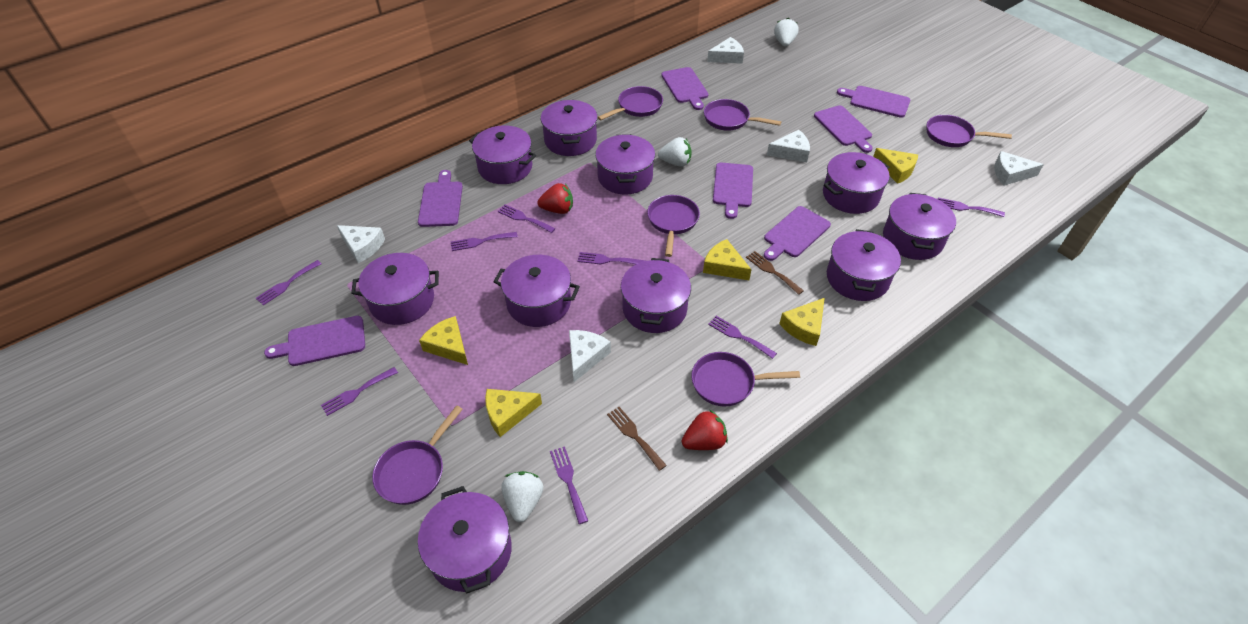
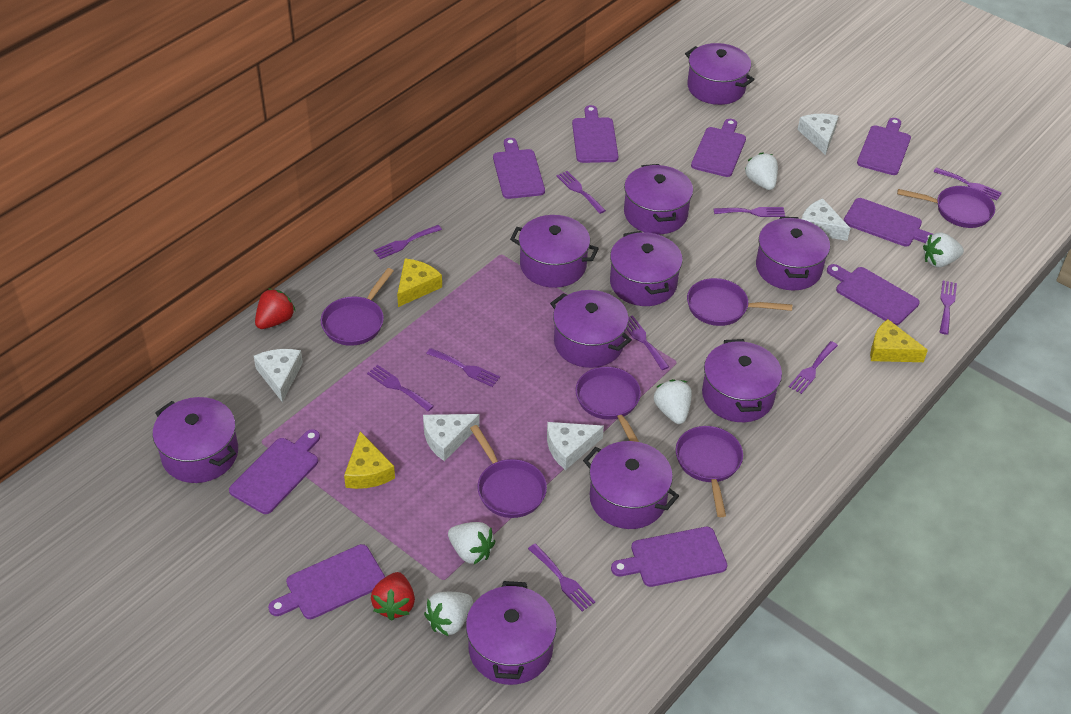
brown fork: 2 -> 0
purple cutting board: 7 -> 9
purple fork: 8 -> 10
white strawberry: 3 -> 5
yellow cheese: 5 -> 3

